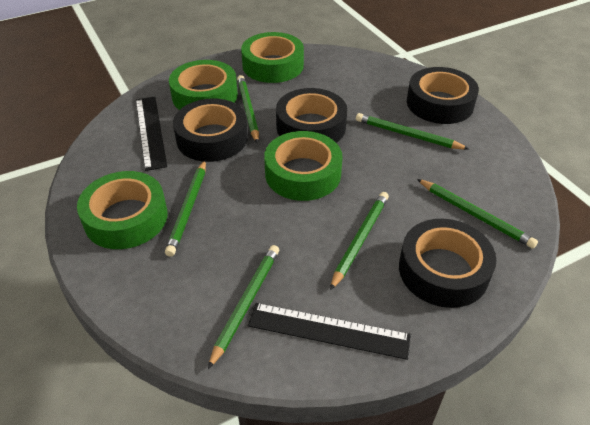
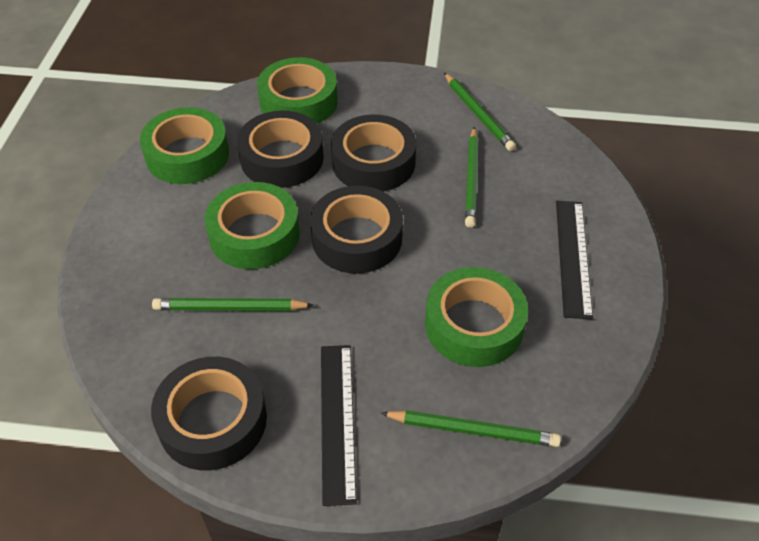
green pencil: 6 -> 4

